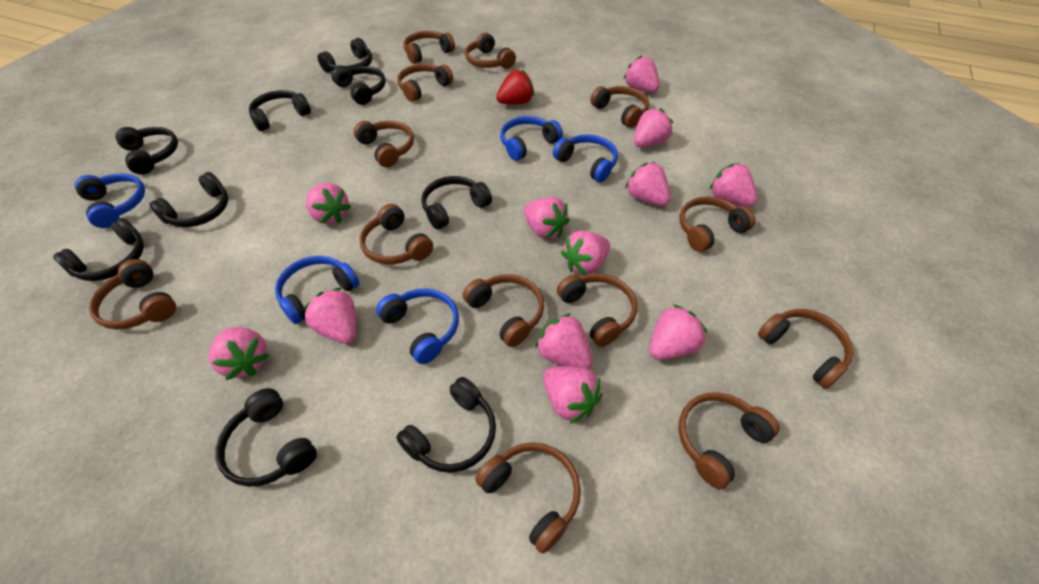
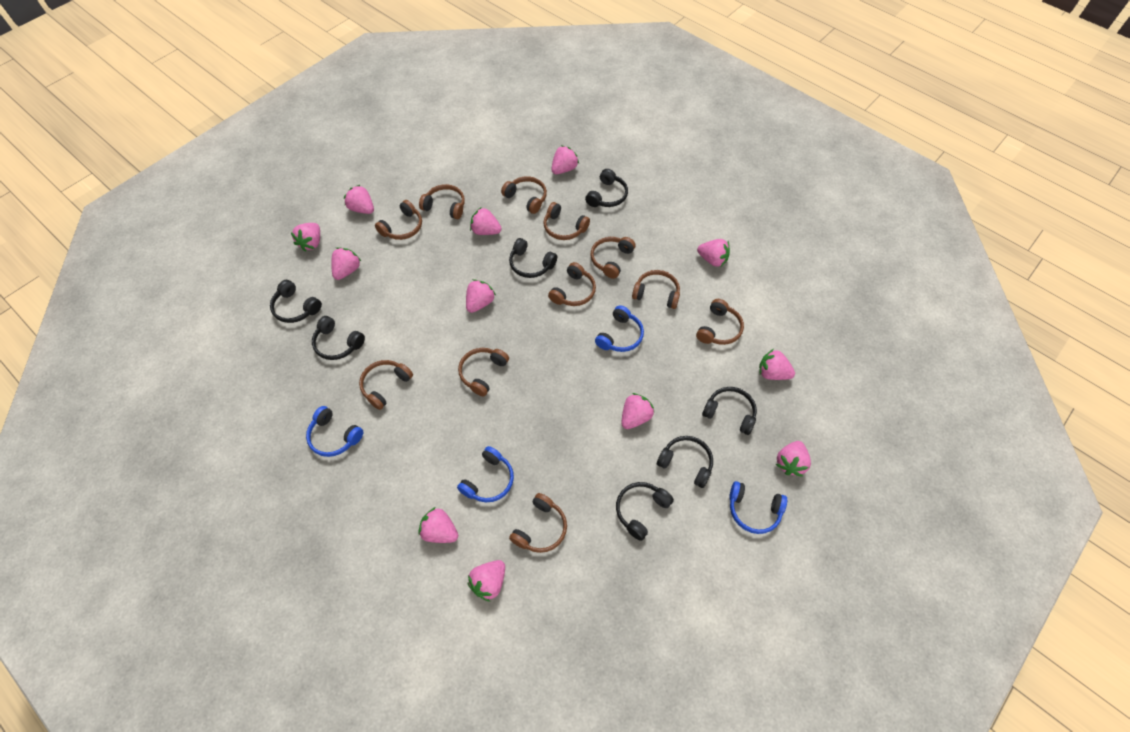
black headphones: 9 -> 7
blue headphones: 5 -> 4
brown headphones: 13 -> 11
red strawberry: 1 -> 0

